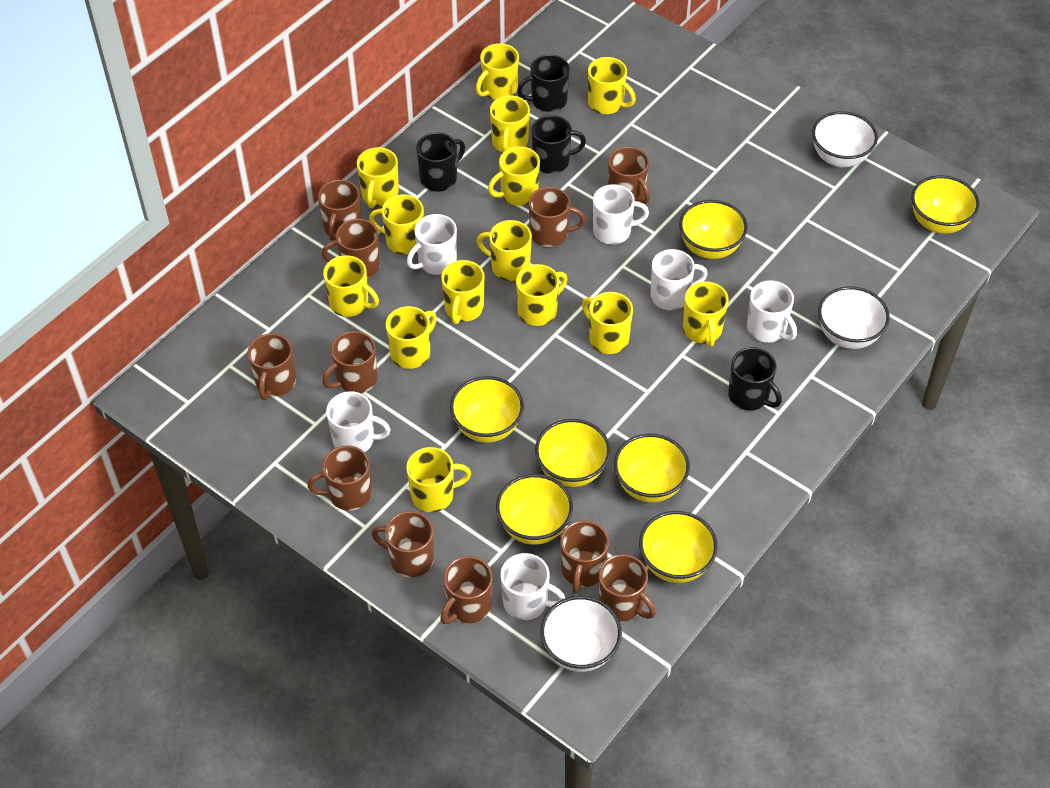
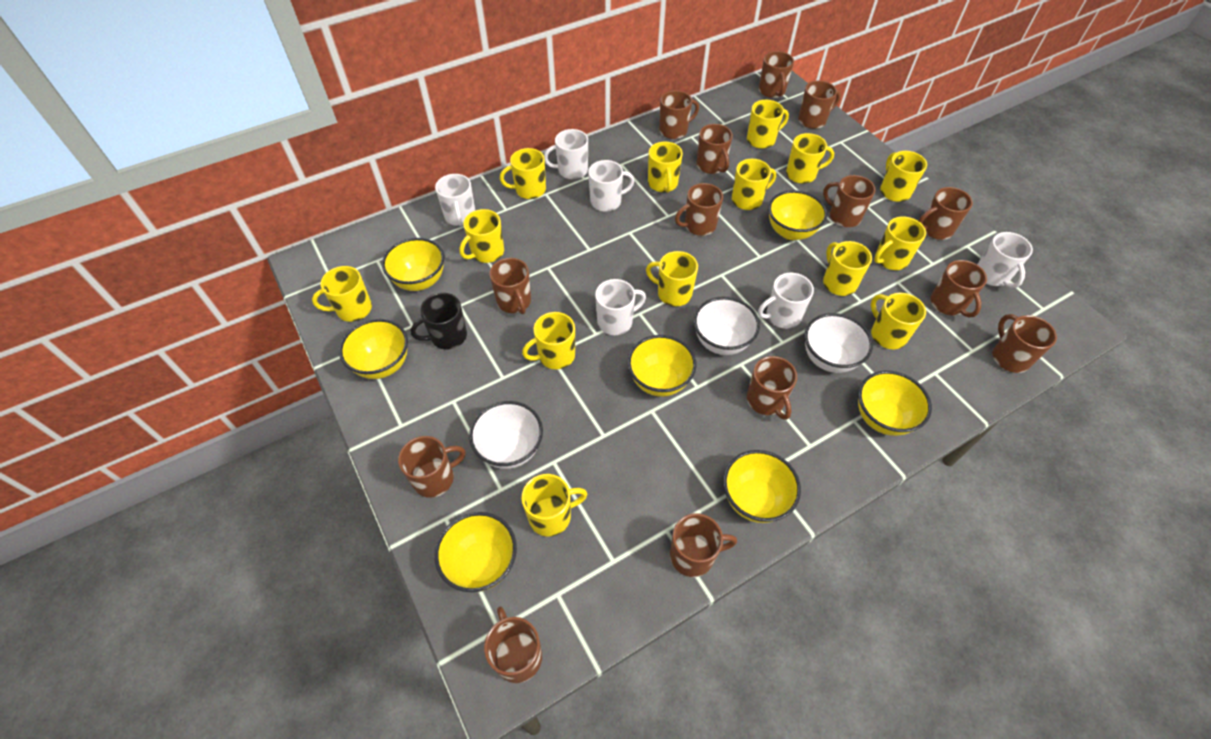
black mug: 4 -> 1
brown mug: 11 -> 14

